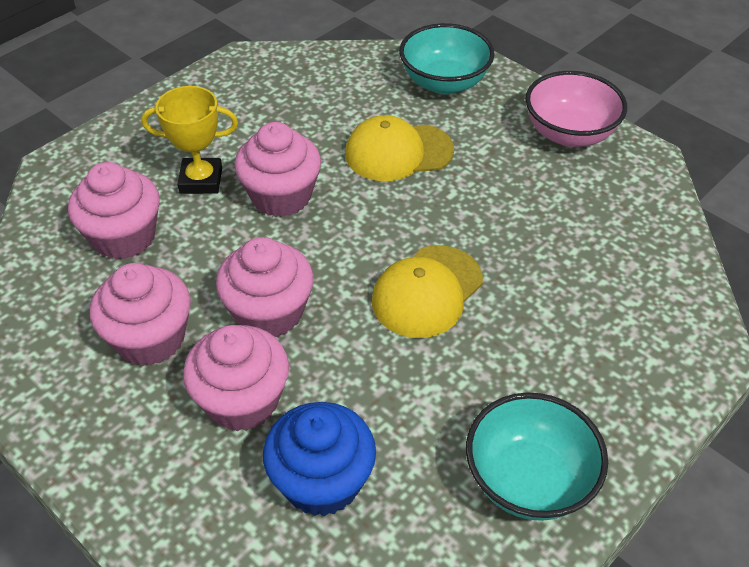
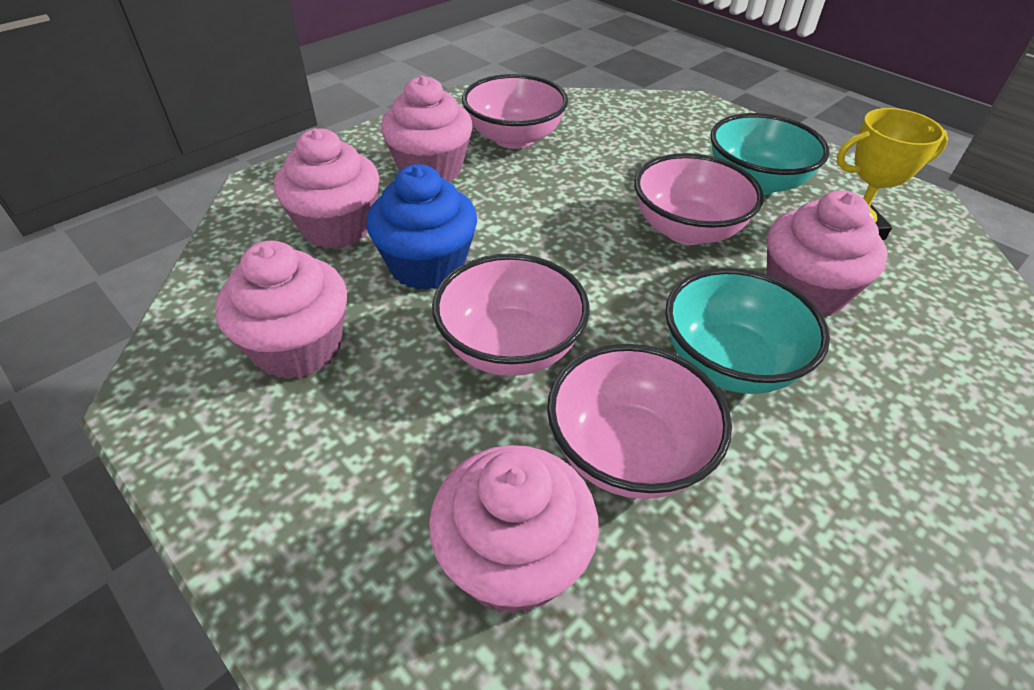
pink bowl: 1 -> 4
yellow cap: 2 -> 0

